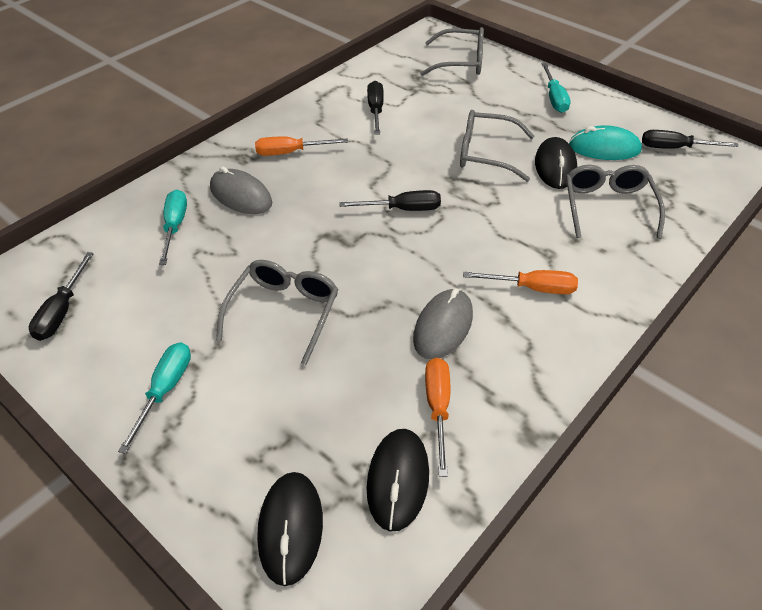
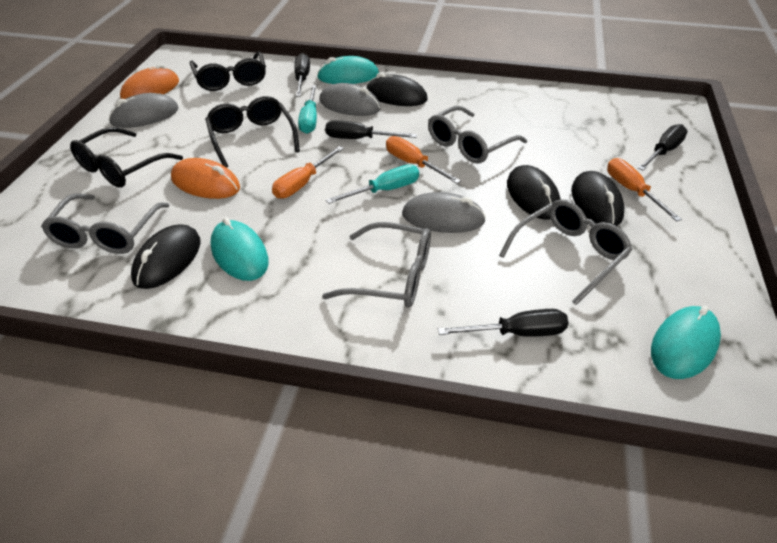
black glasses: 0 -> 3
black mouse: 3 -> 4
grey mouse: 2 -> 3
orange mouse: 0 -> 2
turquoise mouse: 1 -> 3
turquoise screwdriver: 3 -> 2

